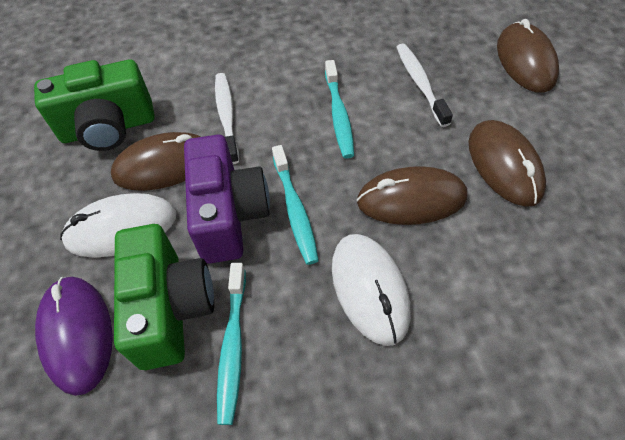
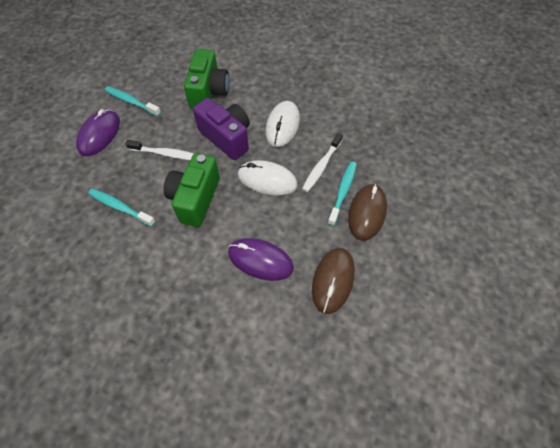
brown mouse: 4 -> 2
purple mouse: 1 -> 2

